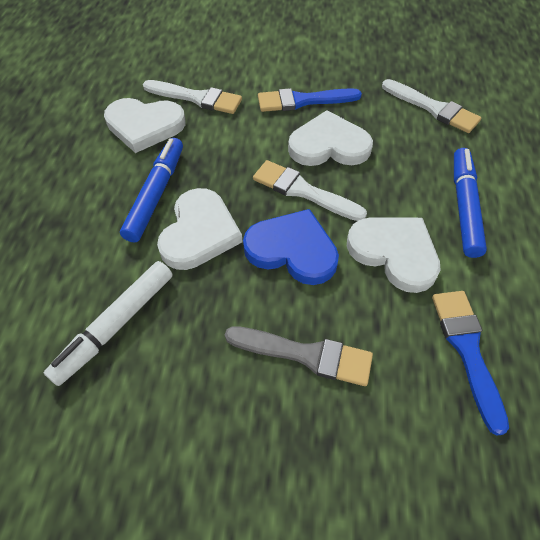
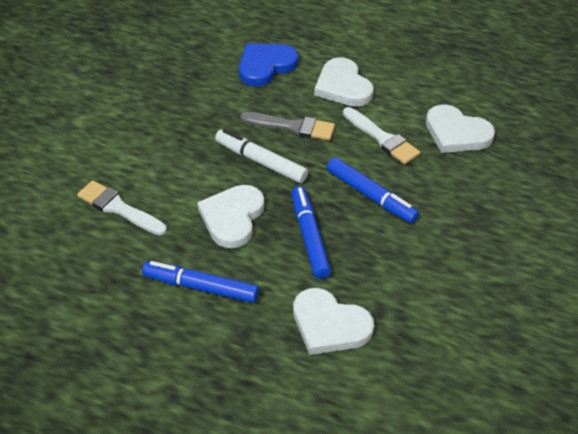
blue brush: 2 -> 0
blue marker: 2 -> 3
white brush: 3 -> 2

